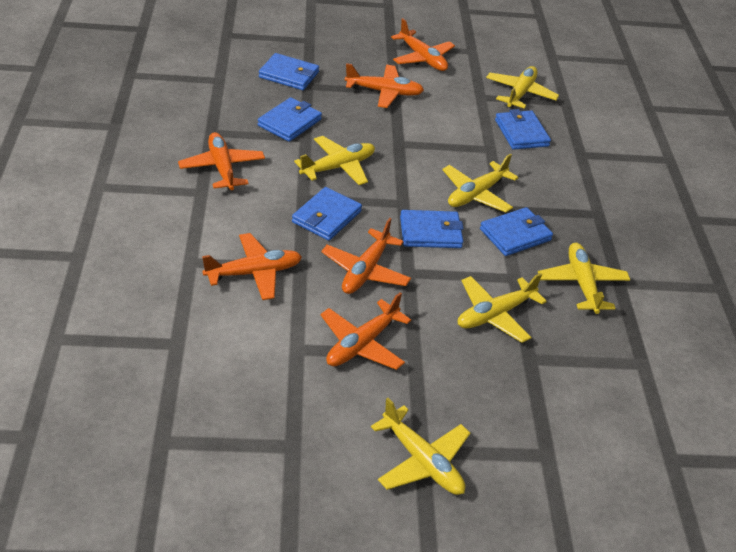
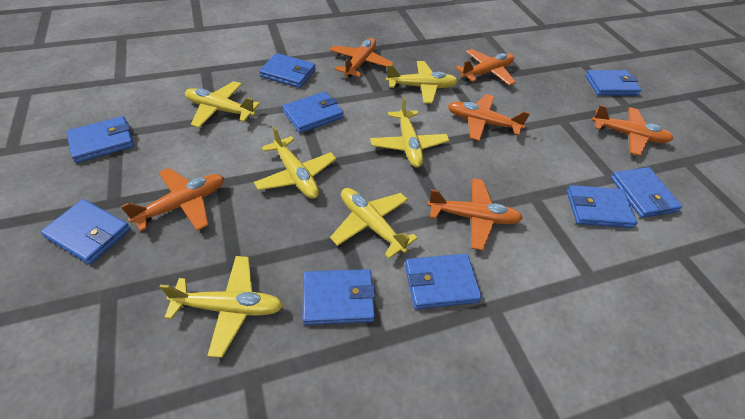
blue wallet: 6 -> 9

